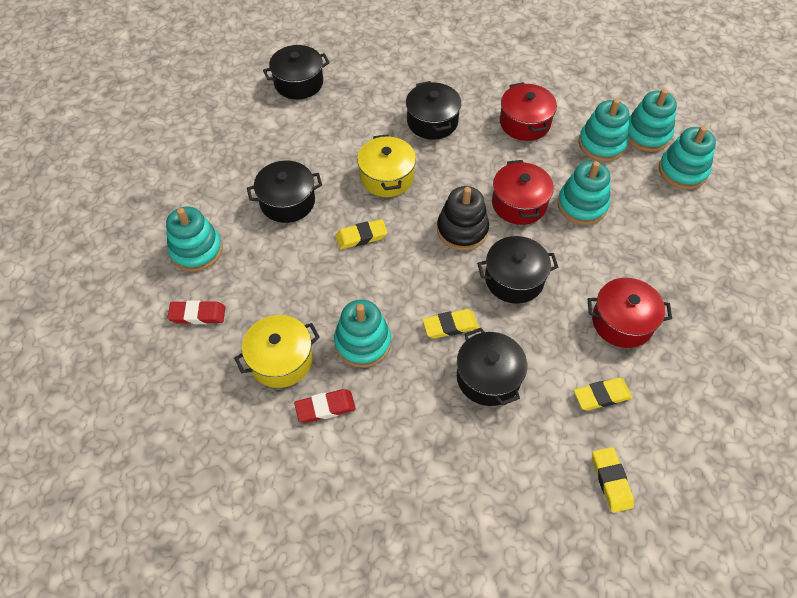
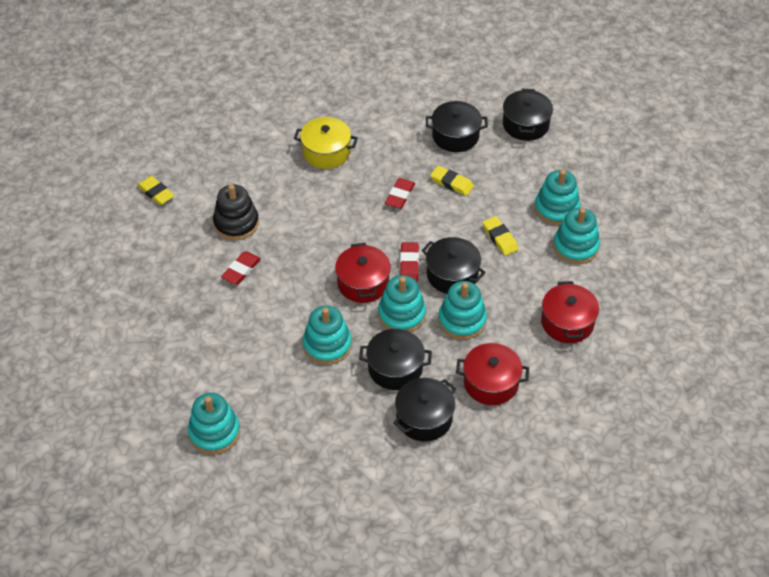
red eraser: 2 -> 3
yellow eraser: 4 -> 3
yellow pot: 2 -> 1

